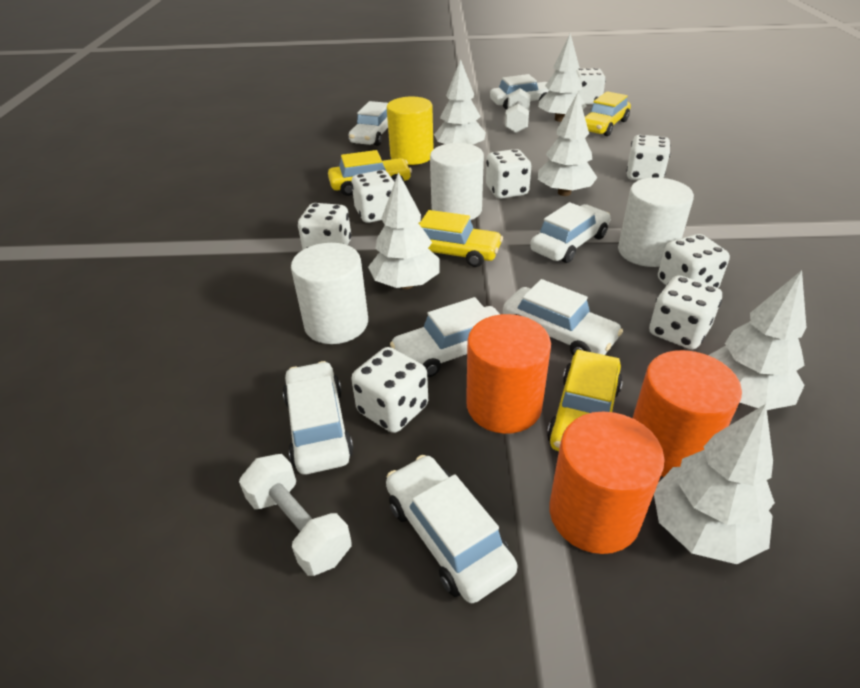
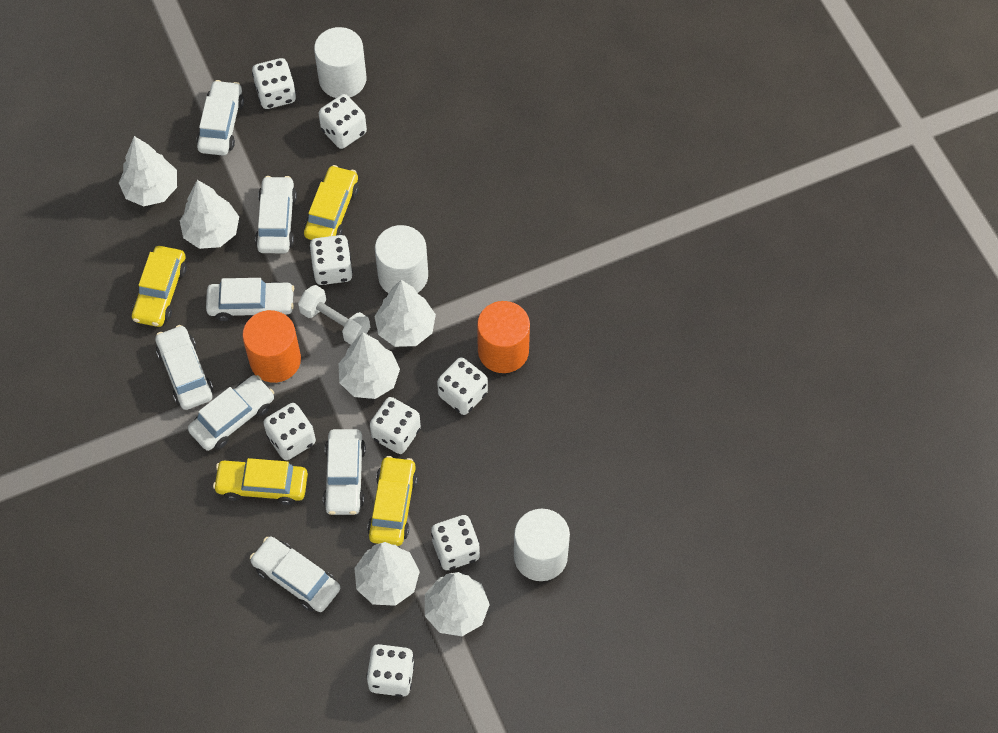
orange cylinder: 3 -> 2
white dumbbell: 2 -> 1
yellow cylinder: 1 -> 0

